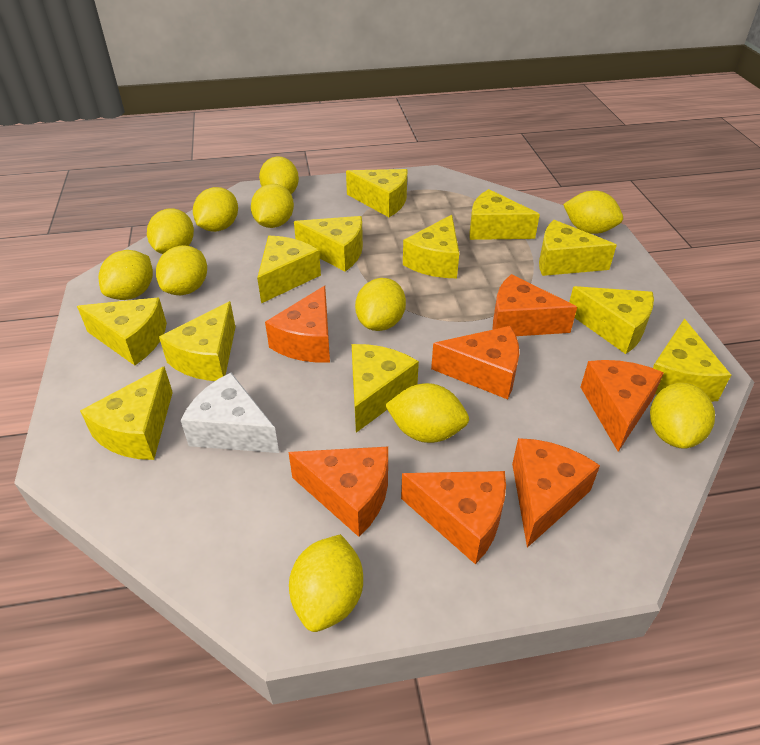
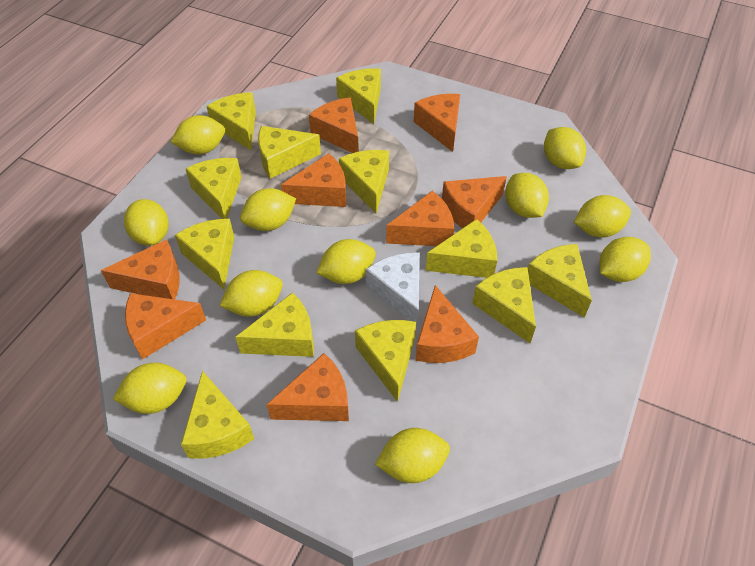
orange cheese: 7 -> 9

